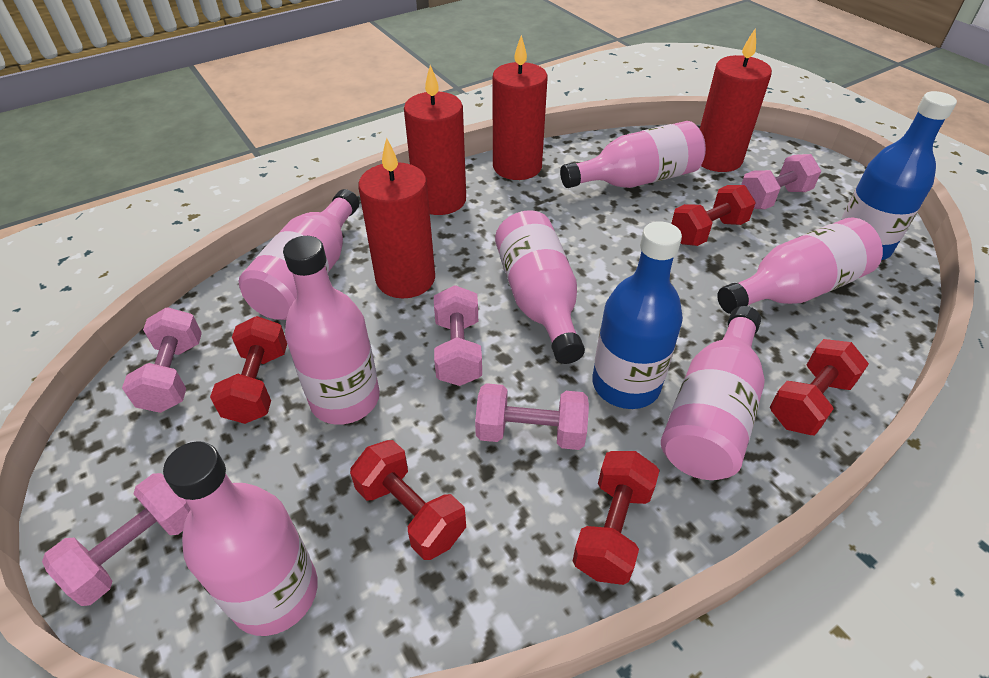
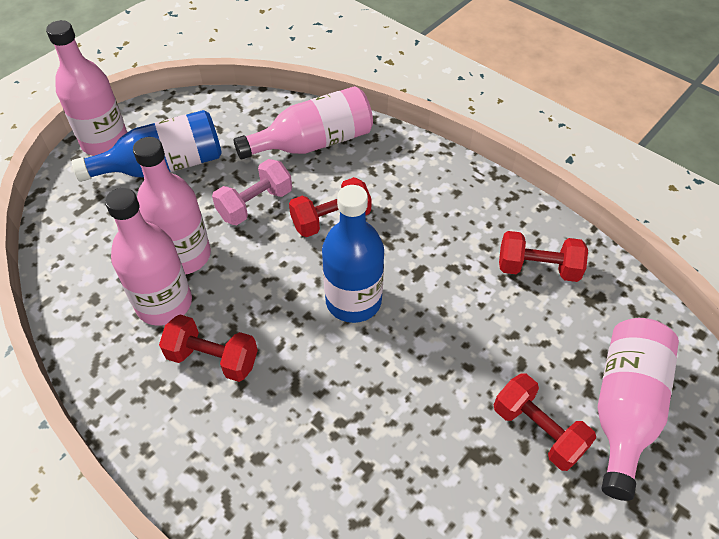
pink bottle: 7 -> 5
pink dumbbell: 5 -> 1
red candle: 4 -> 0
red dumbbell: 5 -> 4

